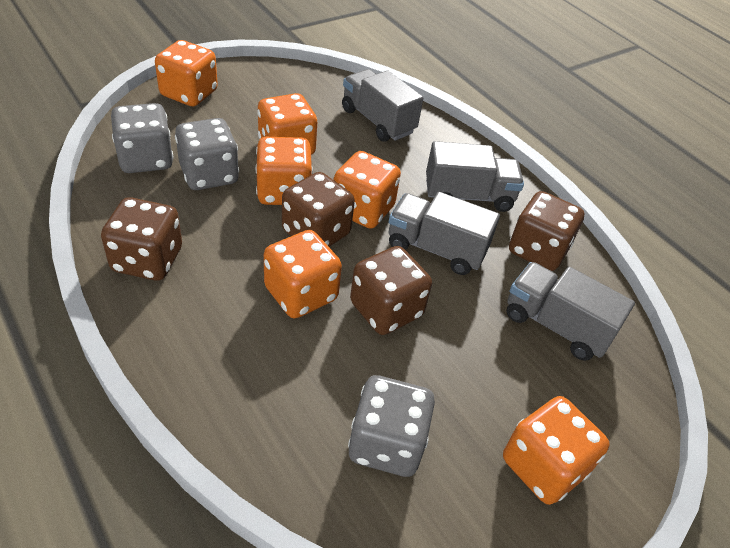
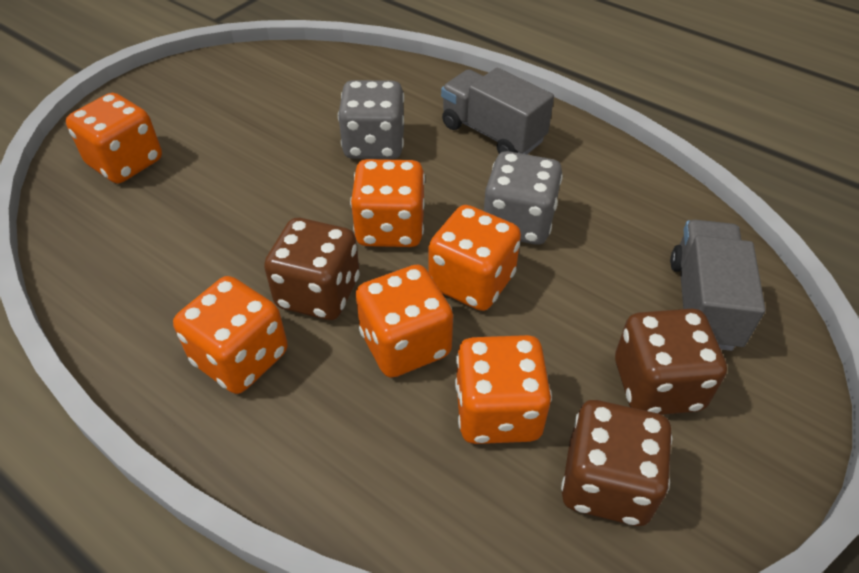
brown dice: 4 -> 3
grey dice: 3 -> 2
grey truck: 4 -> 2

